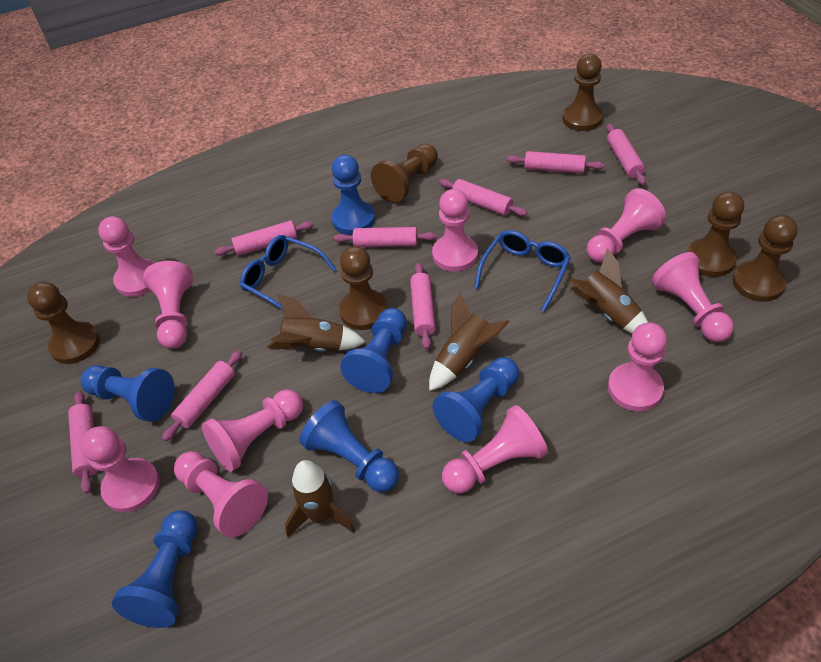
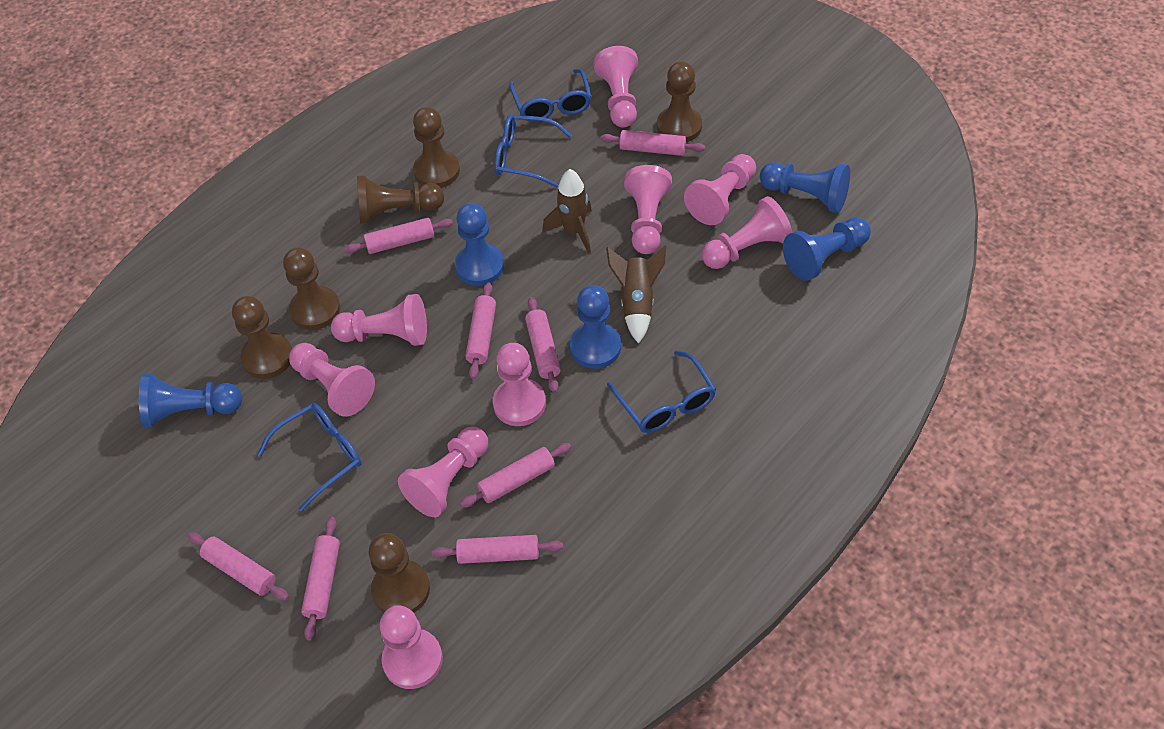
blue glasses: 2 -> 4
blue pawn: 6 -> 5
brown rocket: 4 -> 2
pink pawn: 10 -> 9

